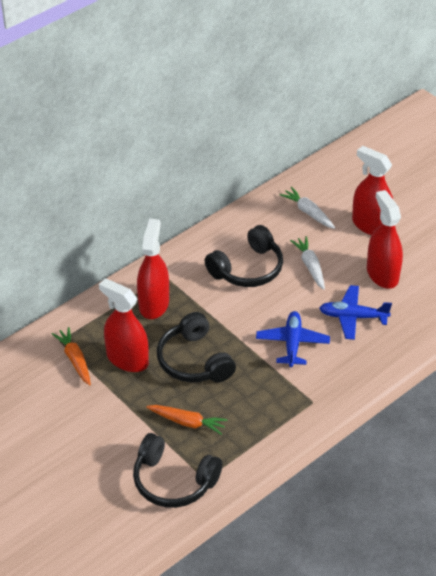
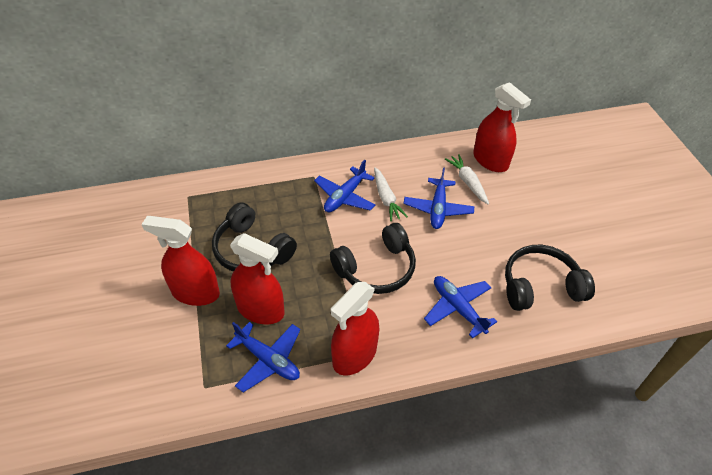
blue plane: 2 -> 4
orange carrot: 2 -> 0

